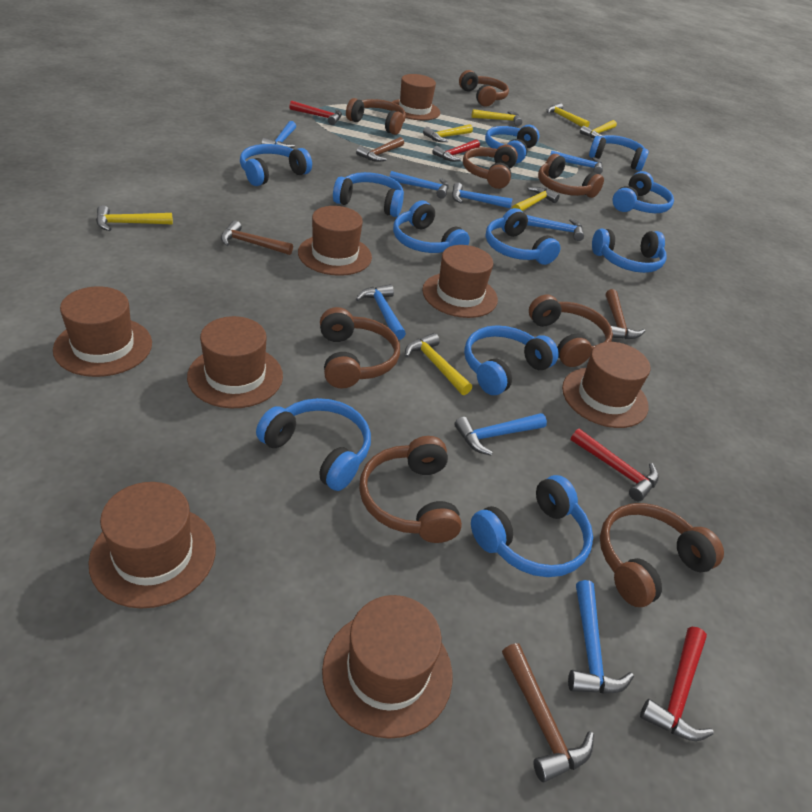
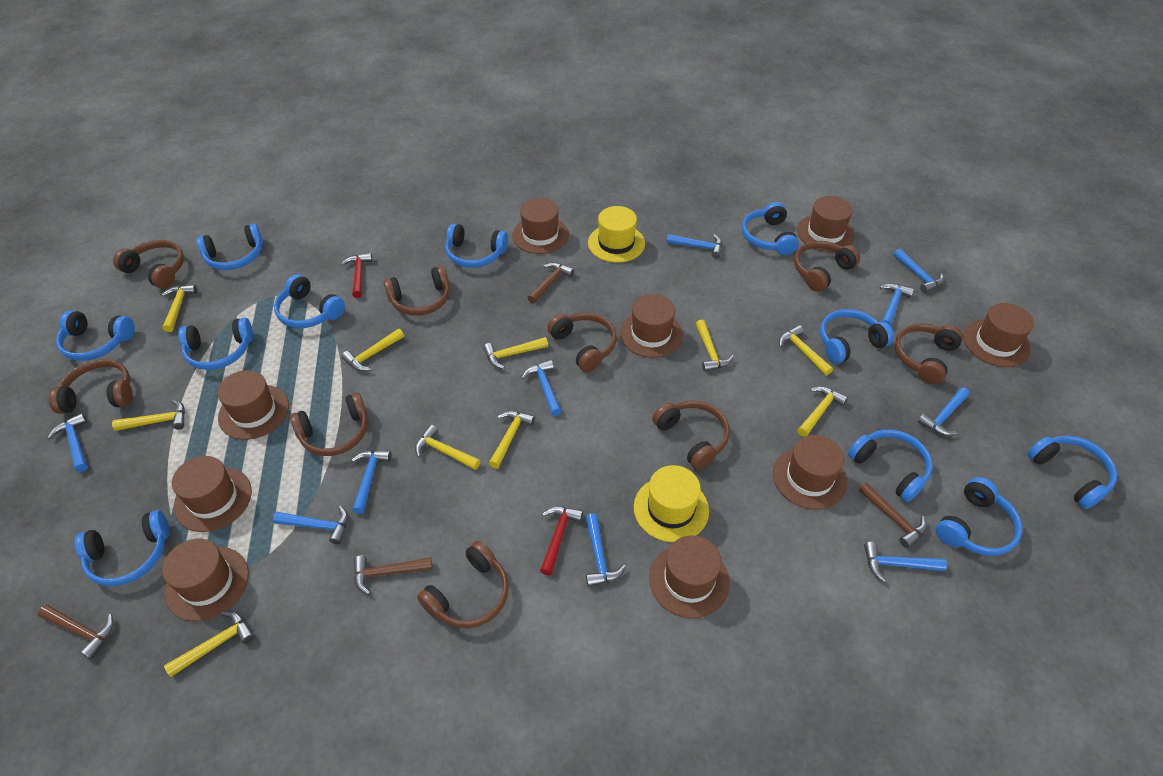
blue hammer: 8 -> 10
brown hat: 8 -> 9
brown headphones: 8 -> 9
red hammer: 4 -> 2
yellow hammer: 7 -> 10
yellow hat: 0 -> 2

